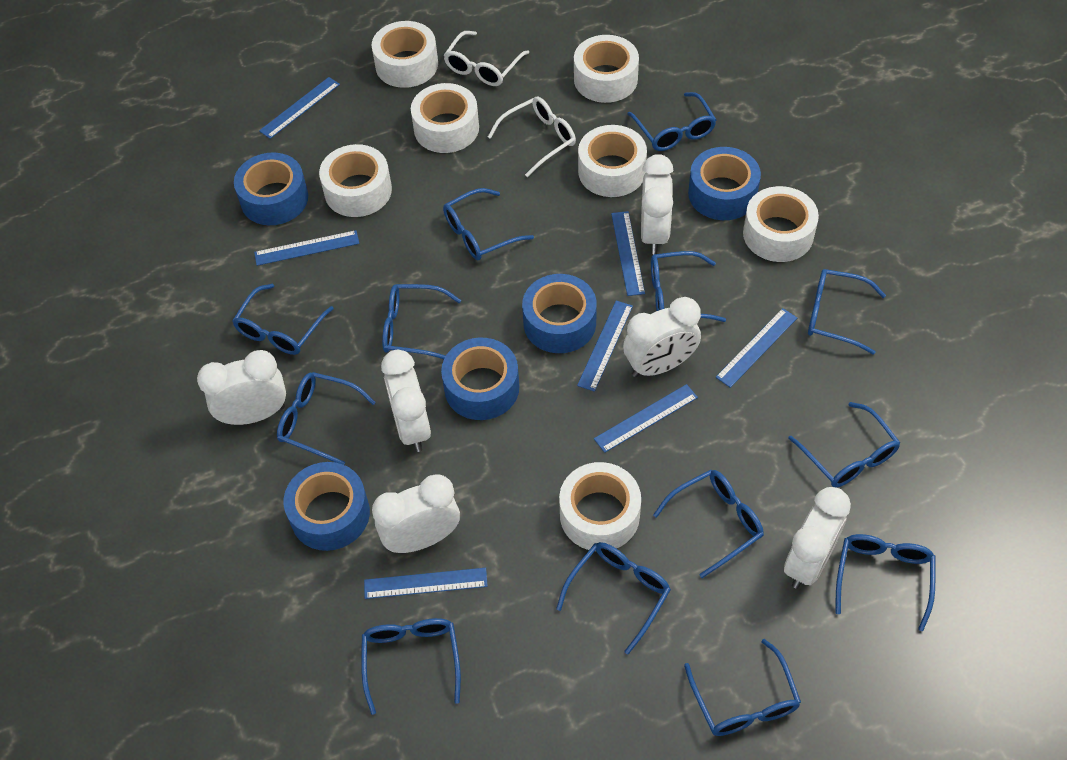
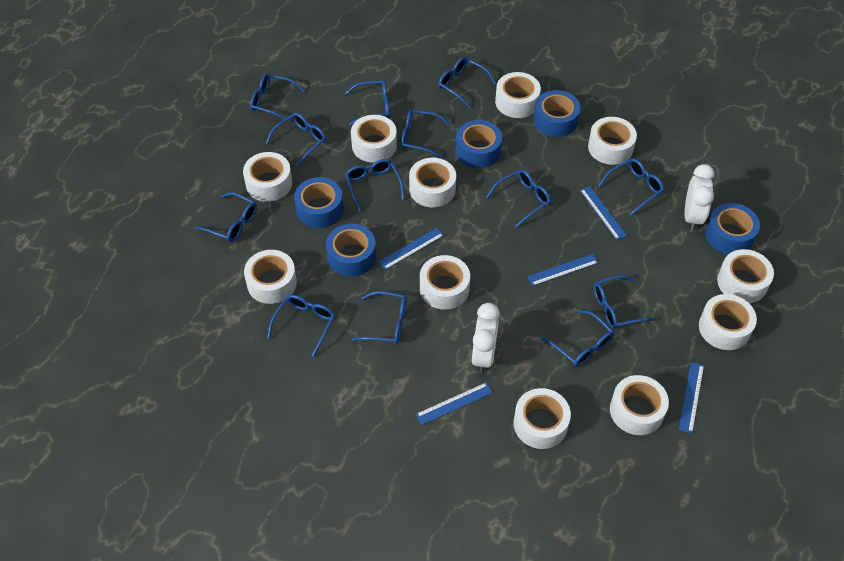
blue ruler: 7 -> 5
white clock: 6 -> 2
white glasses: 2 -> 0
white tape: 7 -> 11

